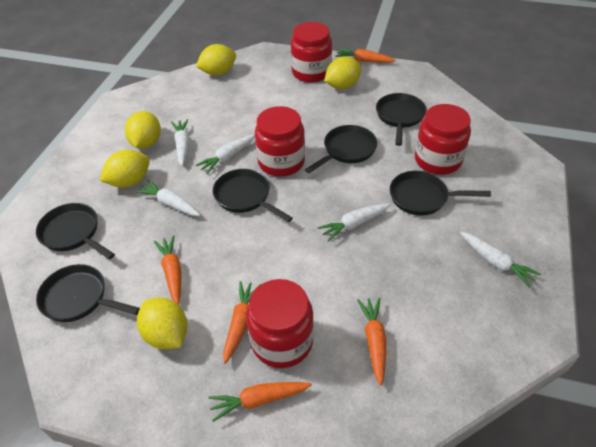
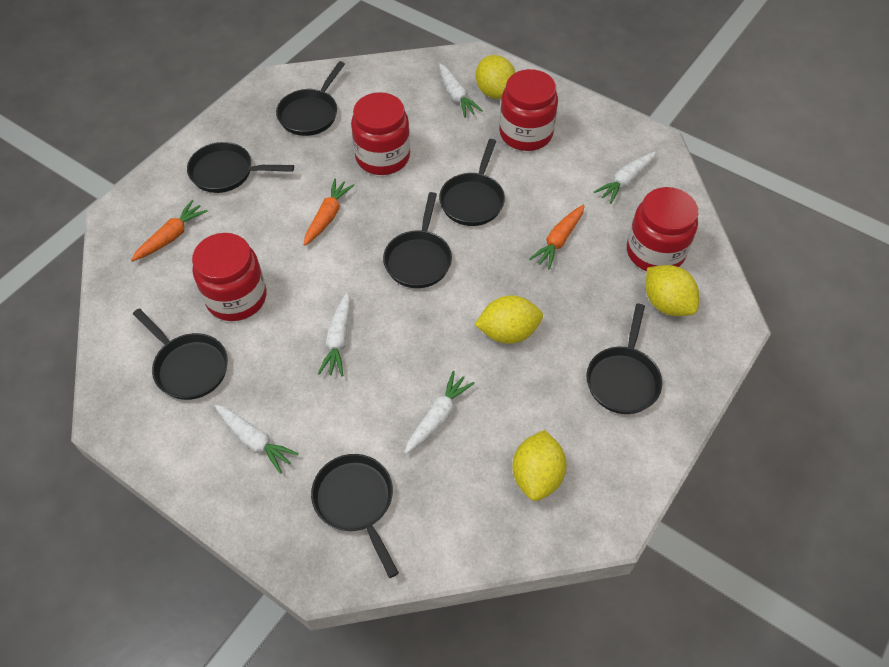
black pan: 6 -> 7
orange carrot: 5 -> 3
yellow lemon: 5 -> 4

